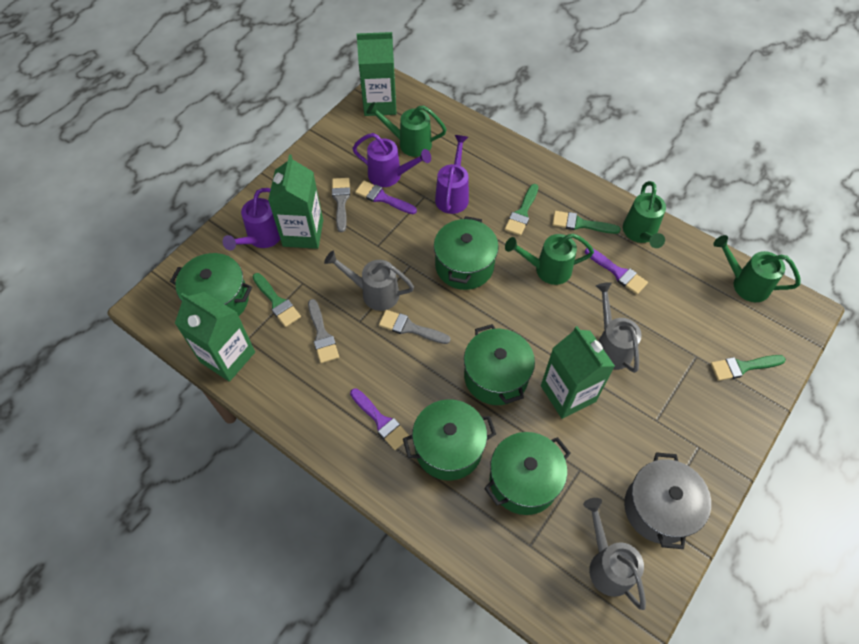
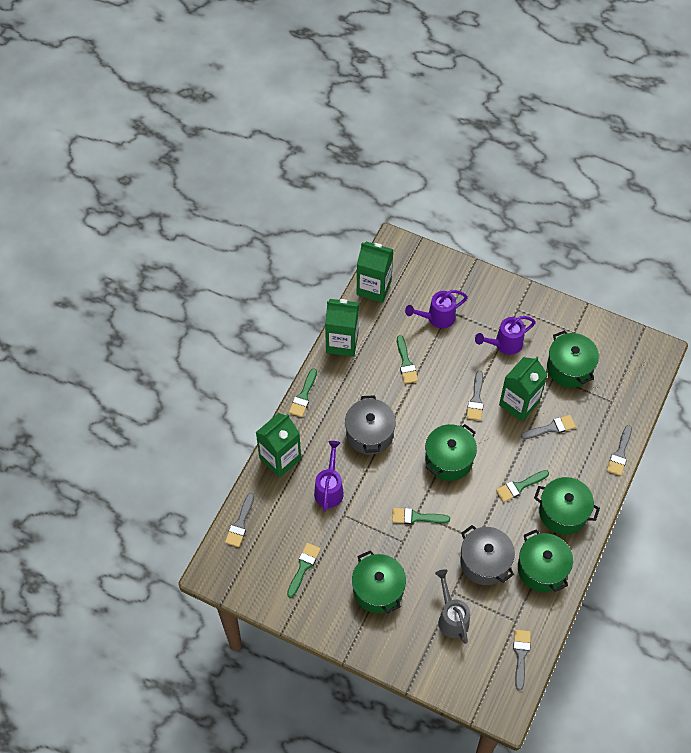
green brush: 4 -> 5
green watering can: 4 -> 0
grey brush: 3 -> 5
grey pot: 1 -> 2
grey watering can: 3 -> 1
purple brush: 3 -> 0

